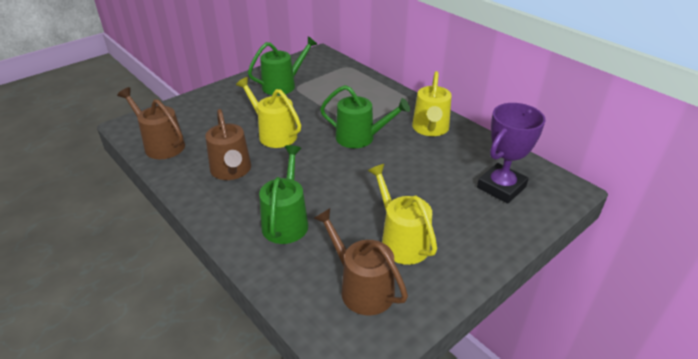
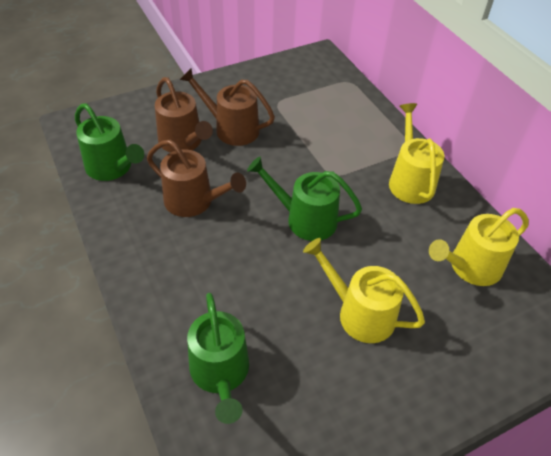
purple trophy: 1 -> 0

